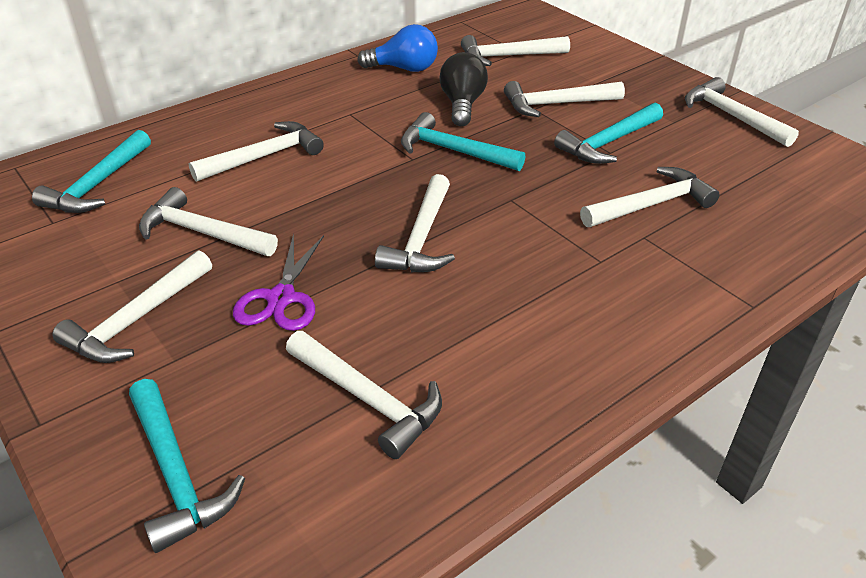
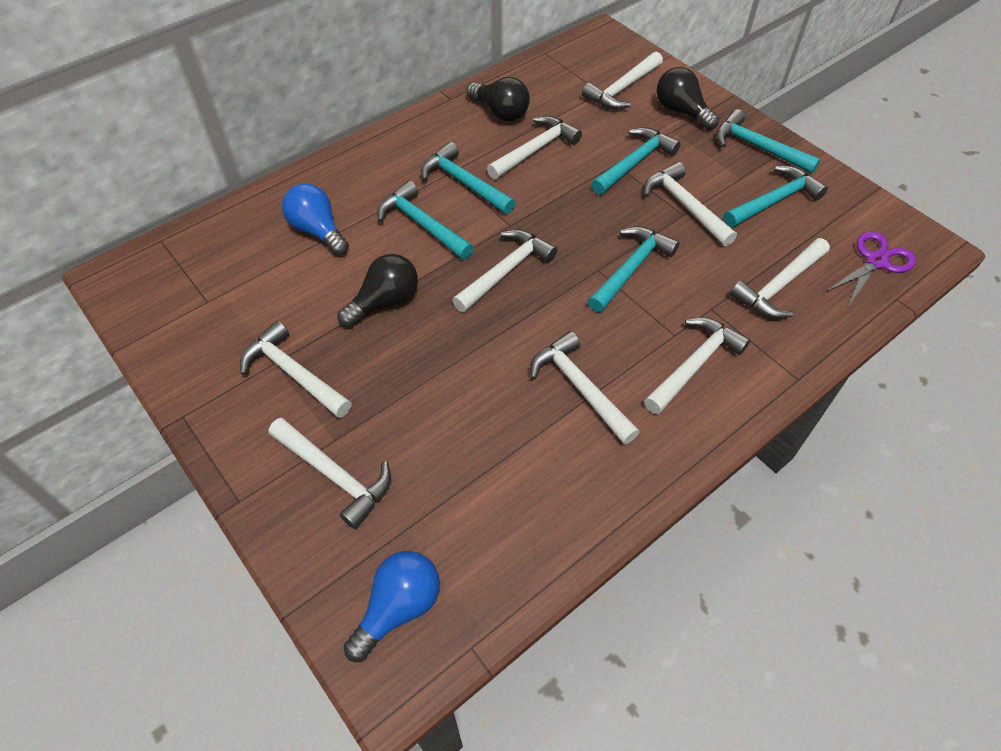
black light bulb: 1 -> 3
blue light bulb: 1 -> 2
turquoise hammer: 4 -> 6

